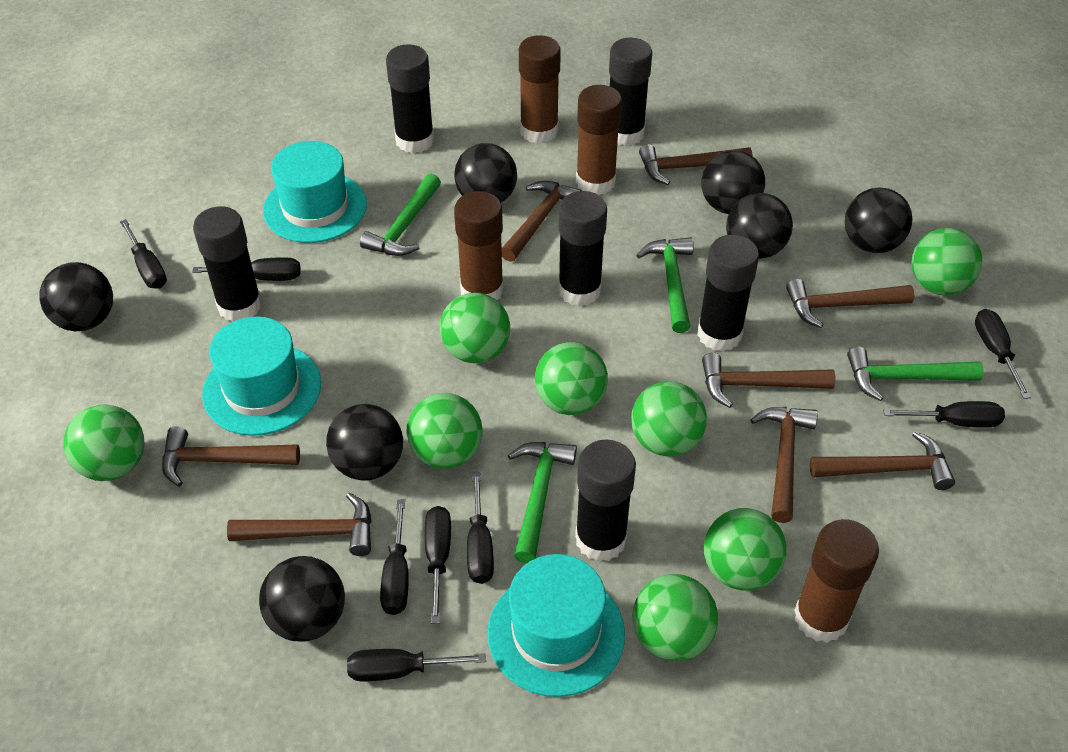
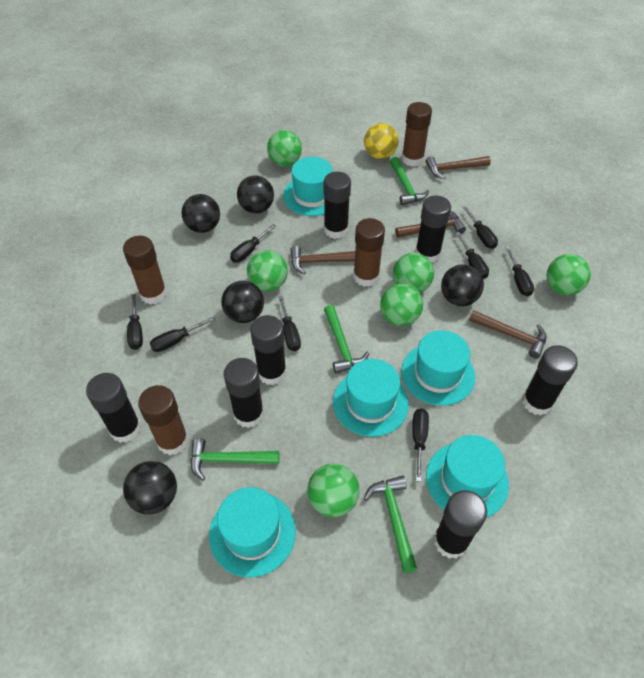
black ball: 7 -> 5
black glue stick: 6 -> 7
brown hammer: 8 -> 4
green ball: 8 -> 6
turquoise hat: 3 -> 5
yellow ball: 0 -> 1

